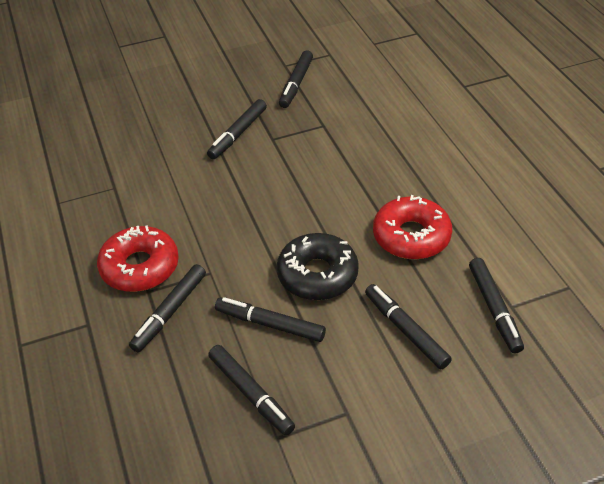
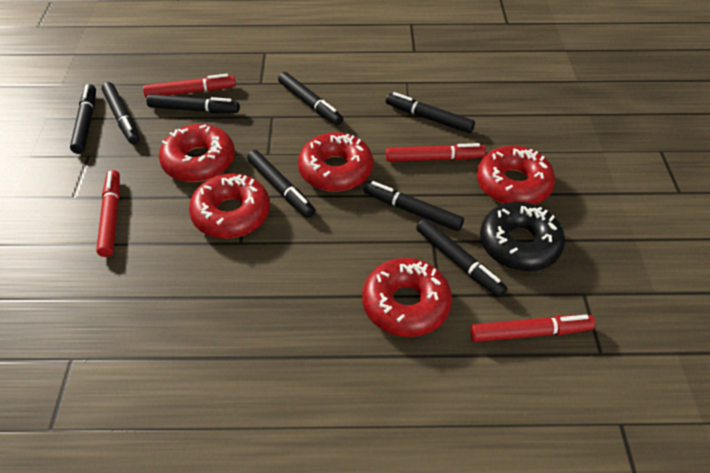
black marker: 7 -> 8
red donut: 2 -> 5
red marker: 0 -> 4

